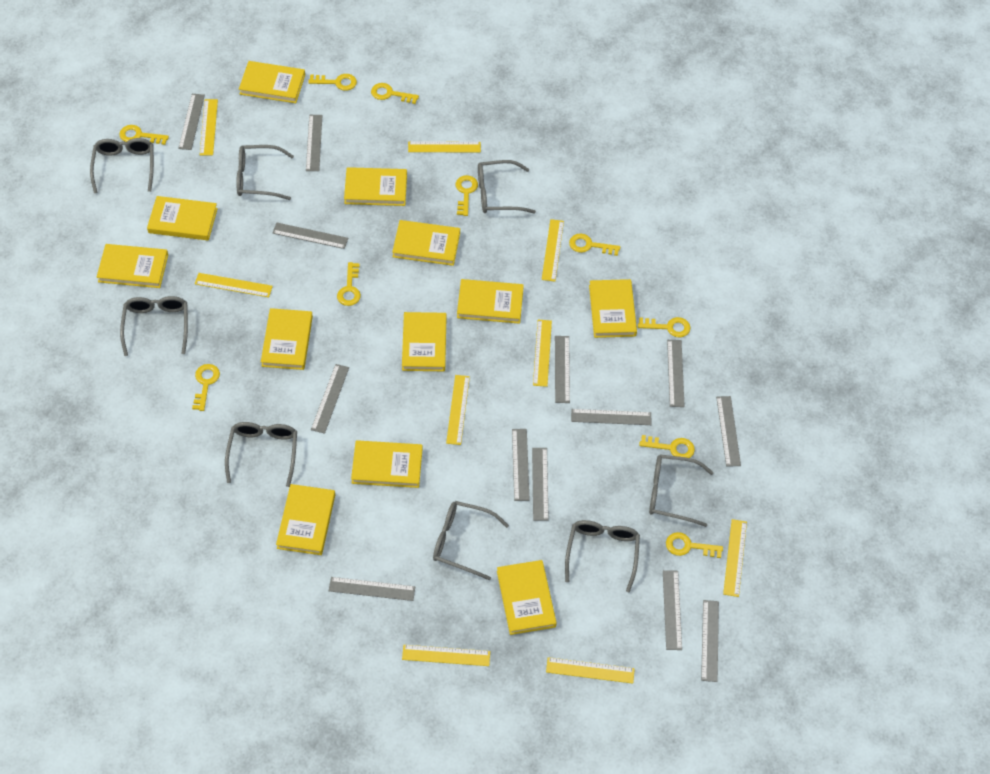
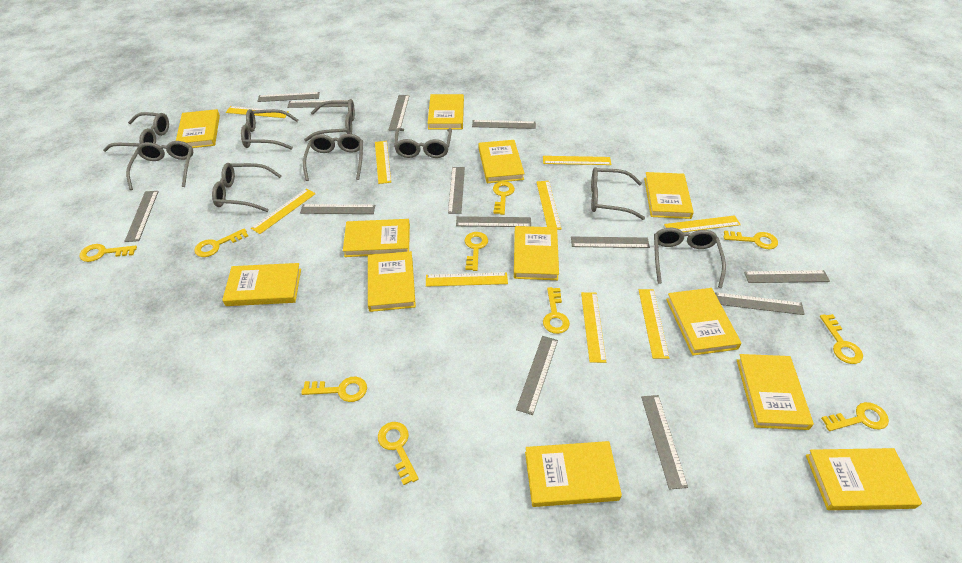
grey glasses: 8 -> 9

